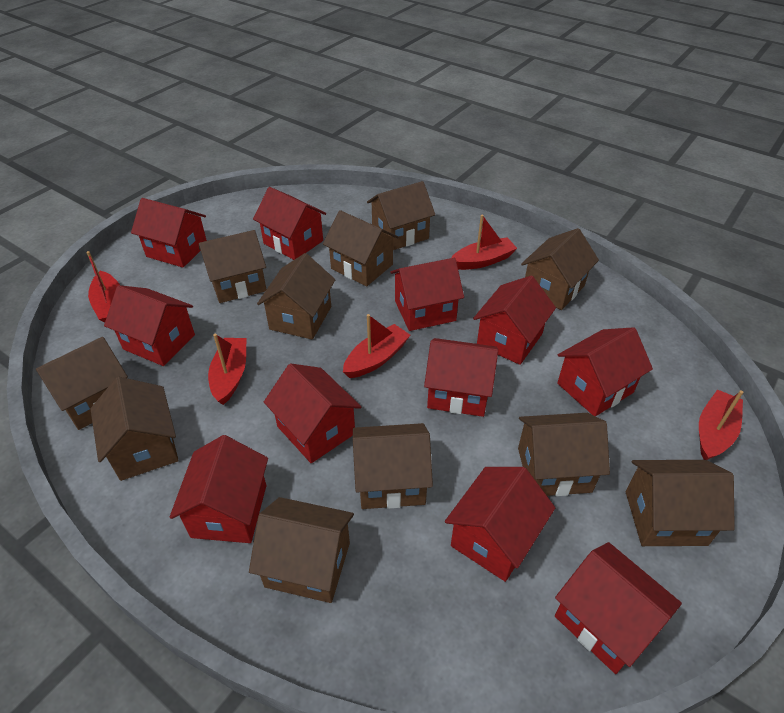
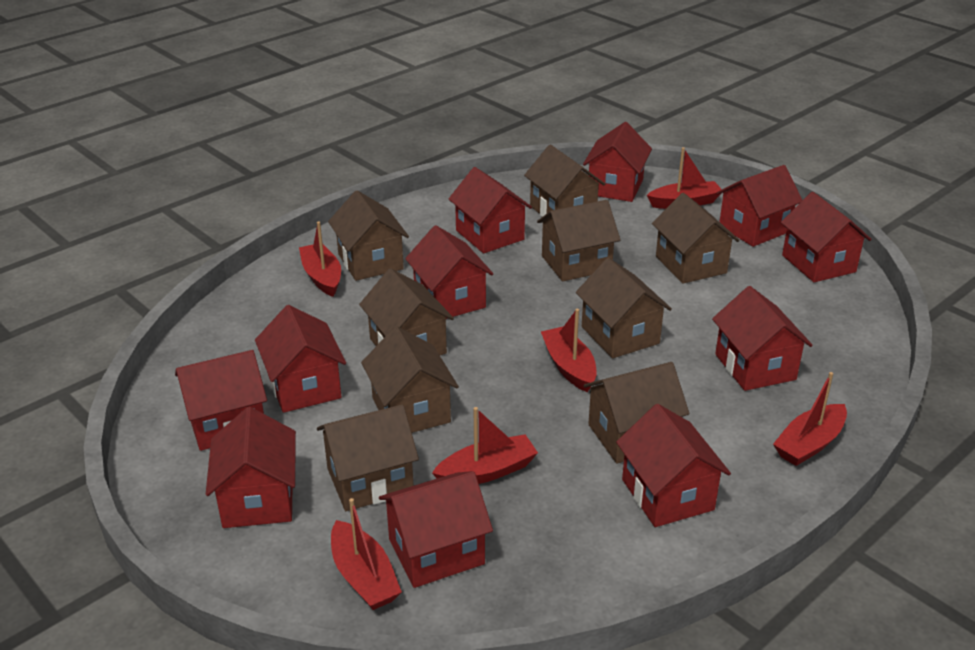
brown house: 11 -> 9
red boat: 5 -> 6

